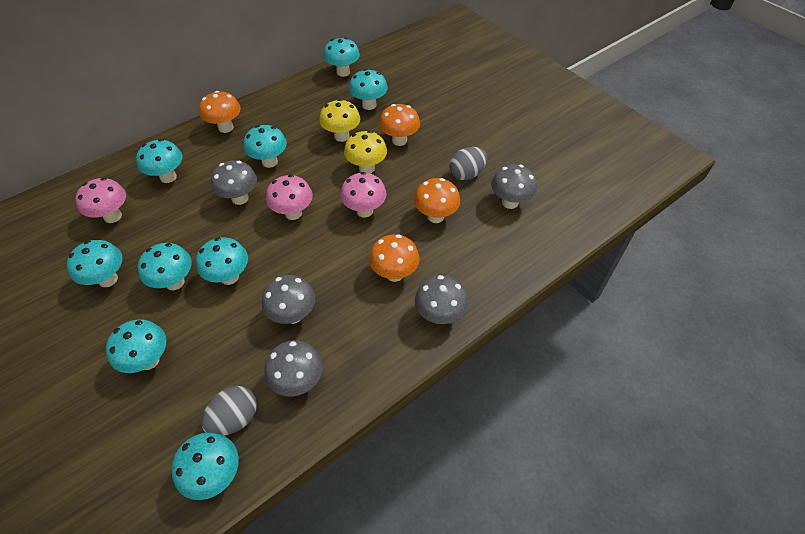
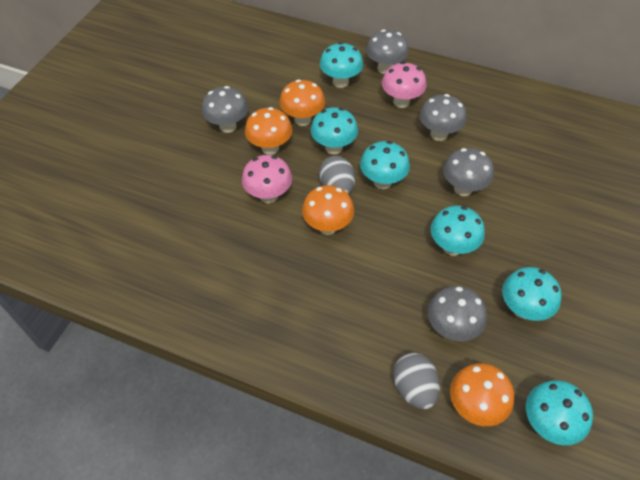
pink mushroom: 3 -> 2
turquoise mushroom: 9 -> 6
yellow mushroom: 2 -> 0

